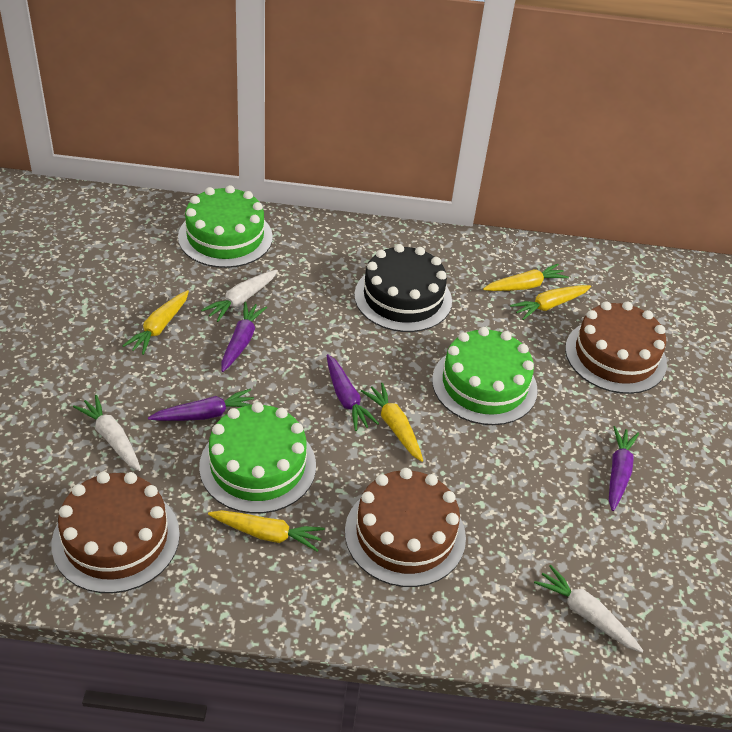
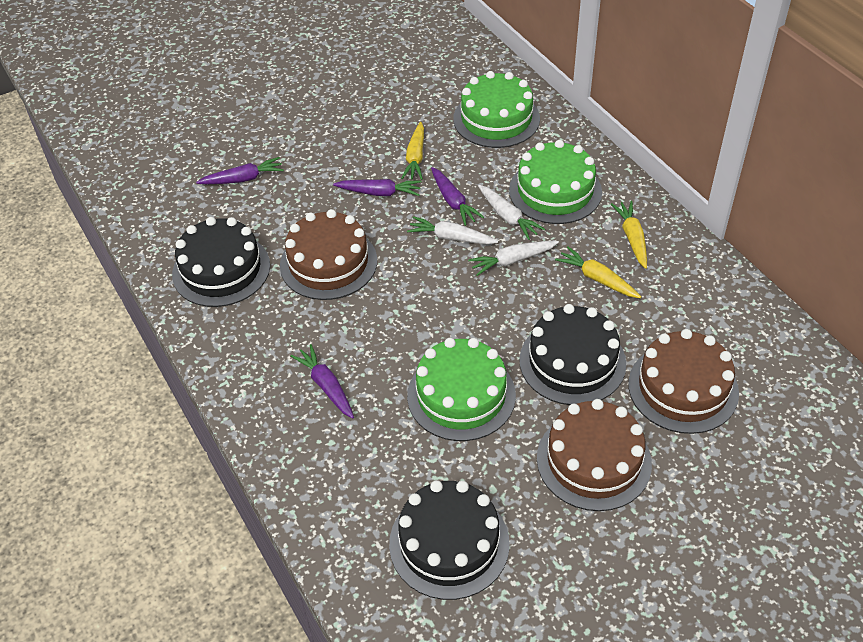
black cake: 1 -> 3
yellow carrot: 5 -> 3

